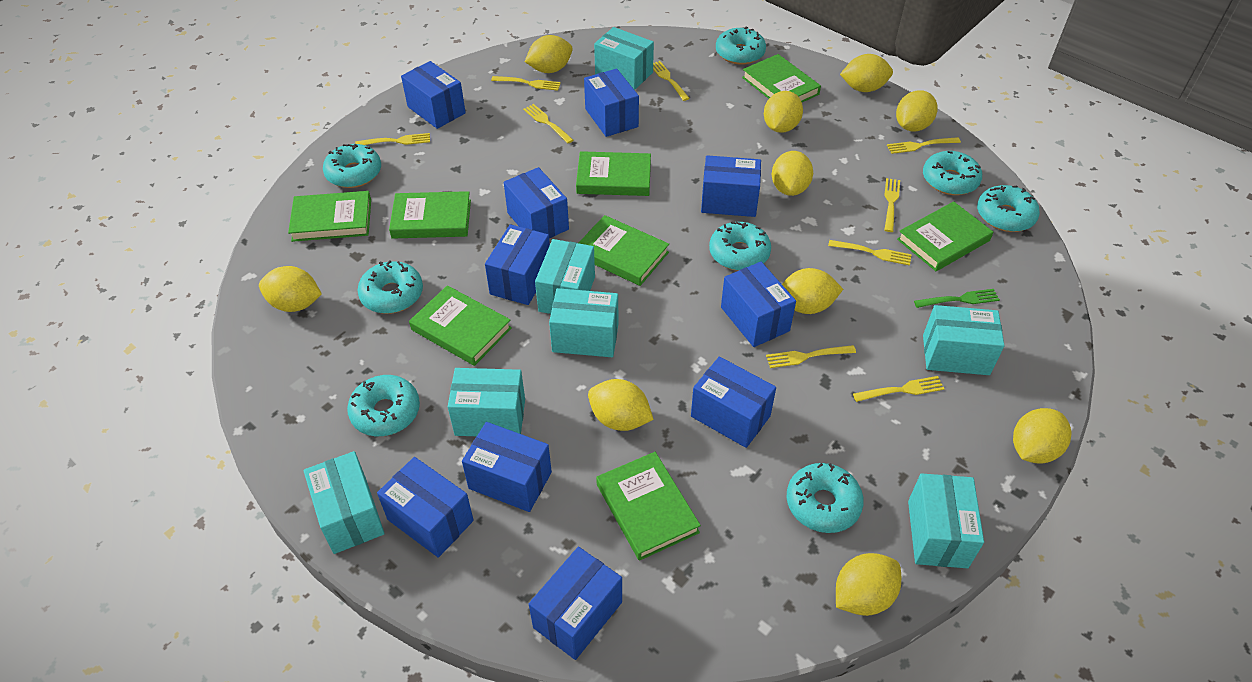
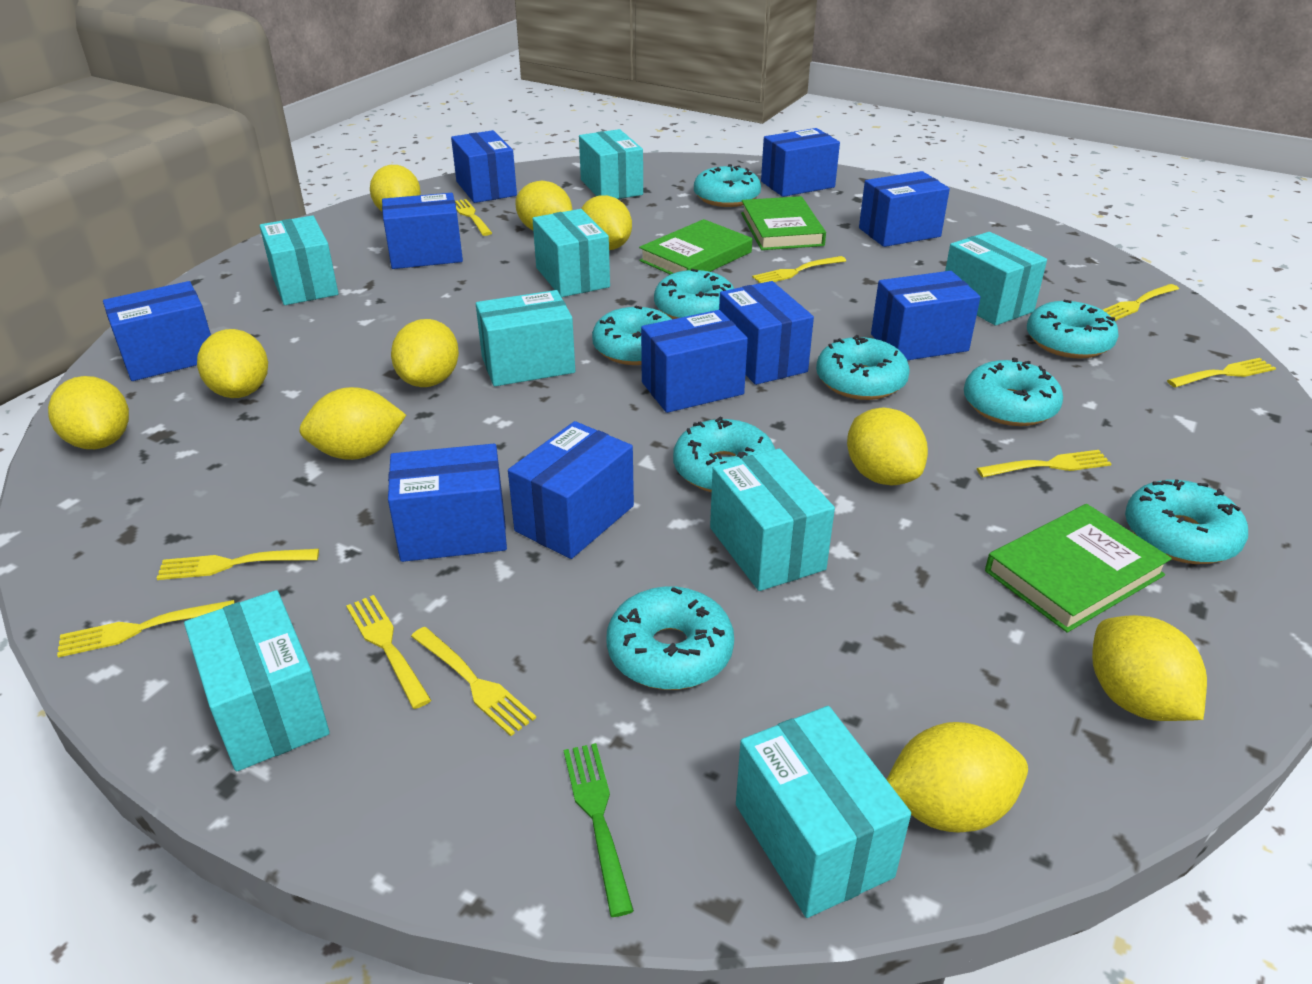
green book: 8 -> 3
turquoise box: 7 -> 8
turquoise donut: 8 -> 9

